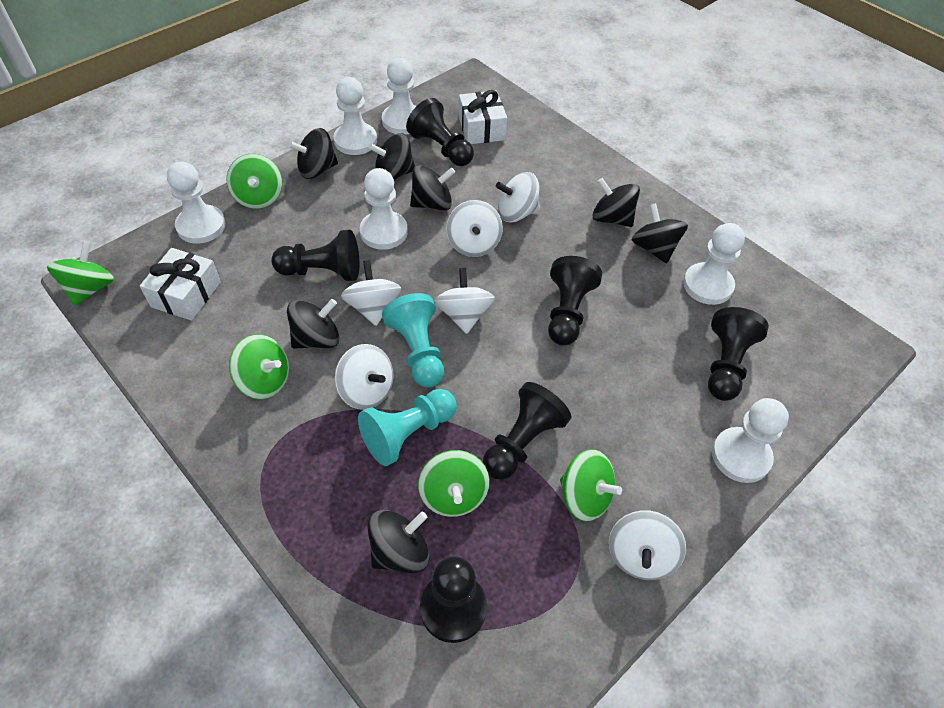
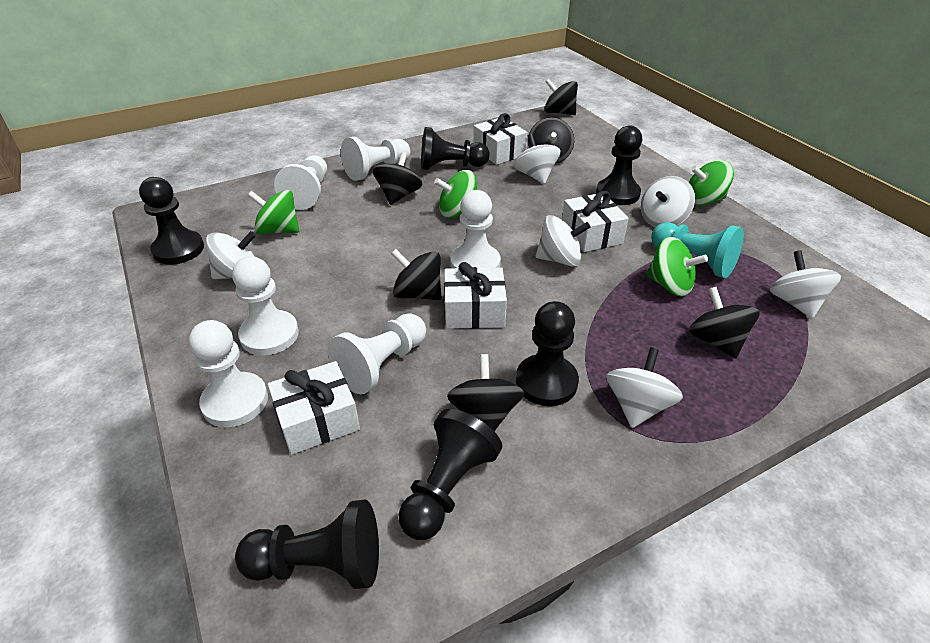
black spinning top: 7 -> 6
green spinning top: 5 -> 4
turquoise pawn: 2 -> 1
white gift: 2 -> 4

